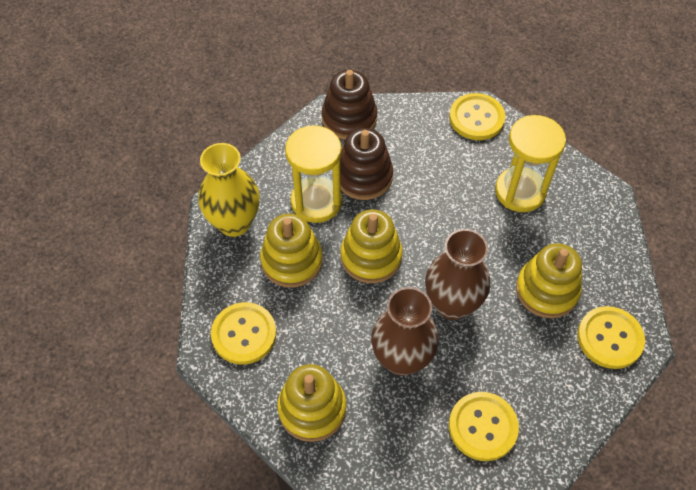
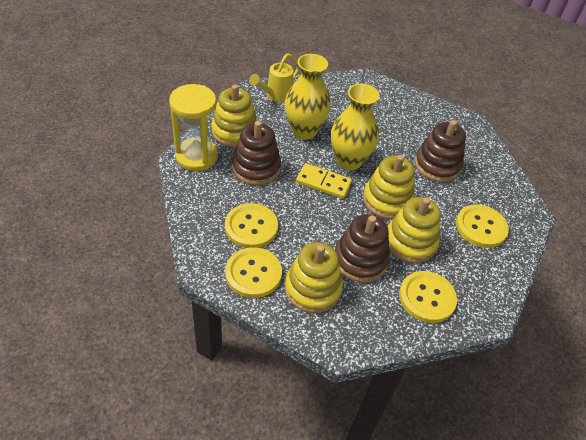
brown stacking toy: 2 -> 3
brown vase: 2 -> 0
yellow domino: 0 -> 1
yellow hourglass: 2 -> 1
yellow vase: 1 -> 2
yellow watering can: 0 -> 1

